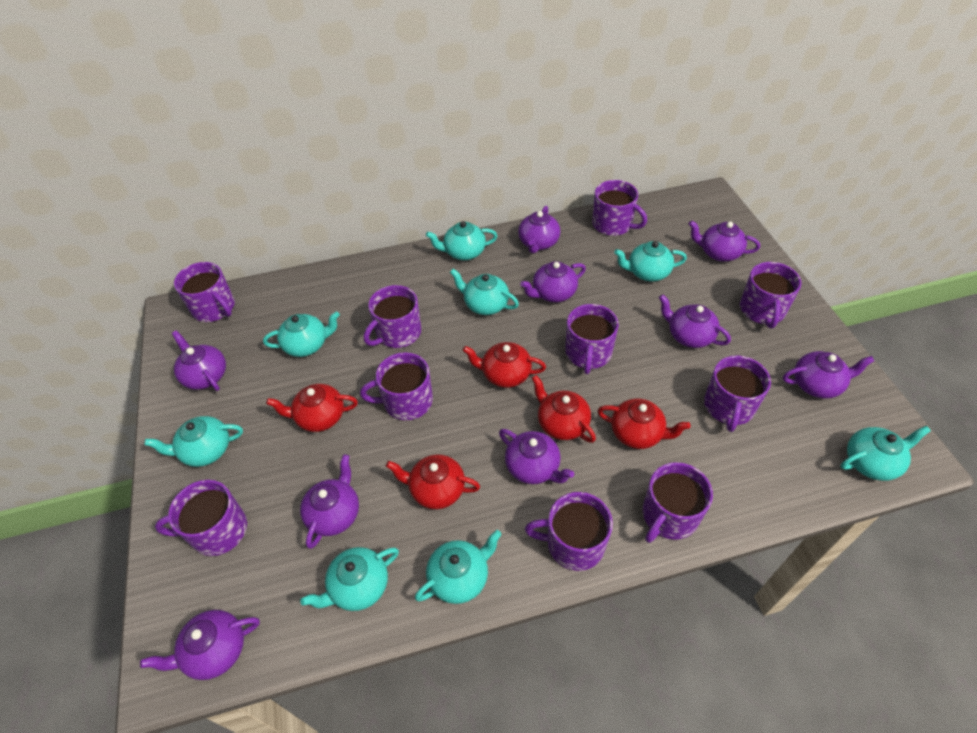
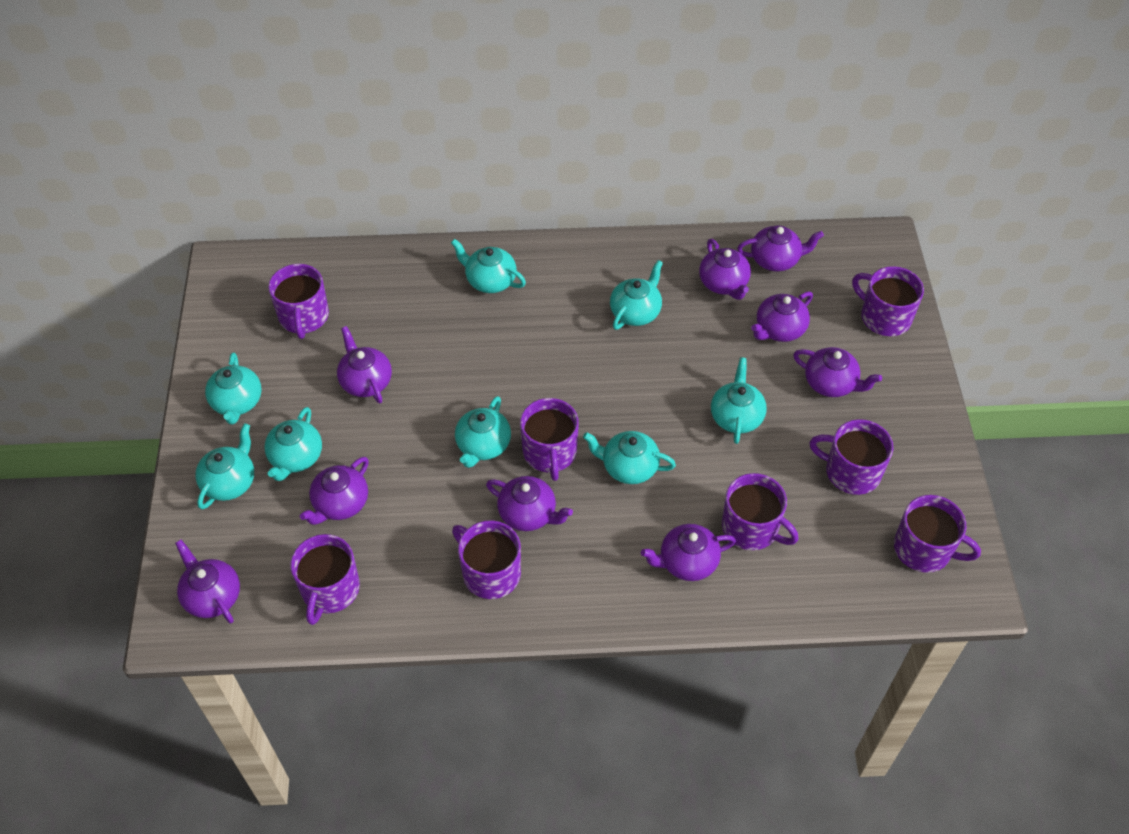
purple mug: 10 -> 8
red teapot: 5 -> 0

